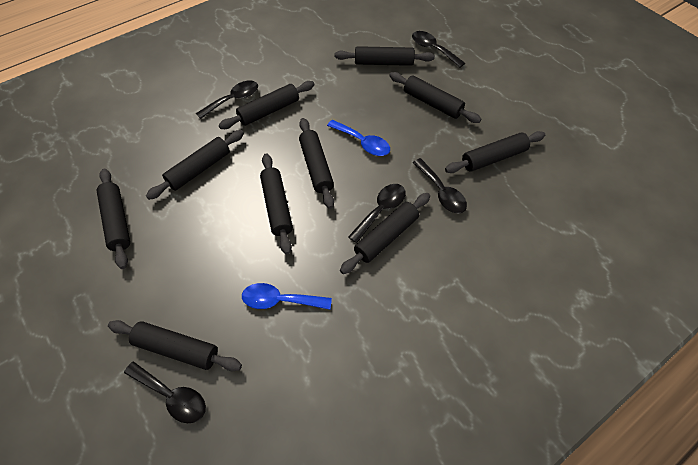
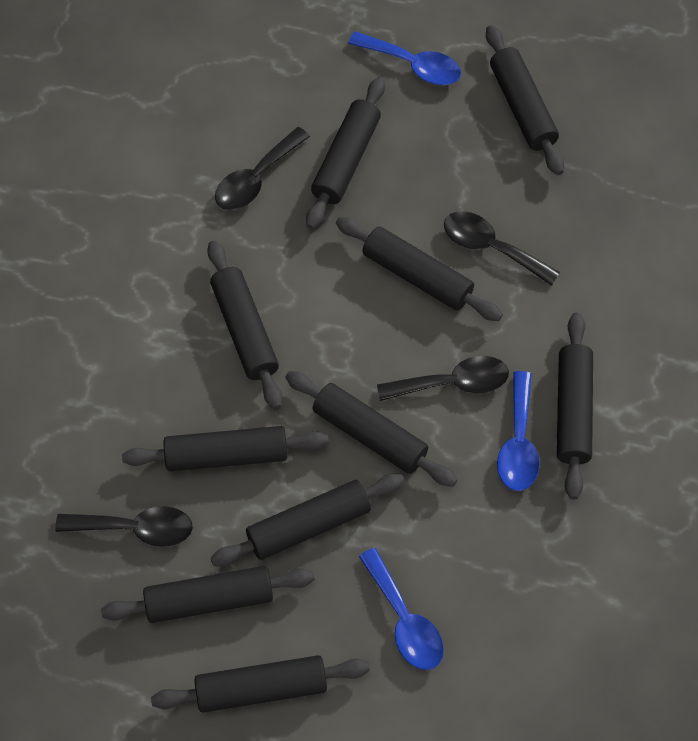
black spoon: 5 -> 4
blue spoon: 2 -> 3

